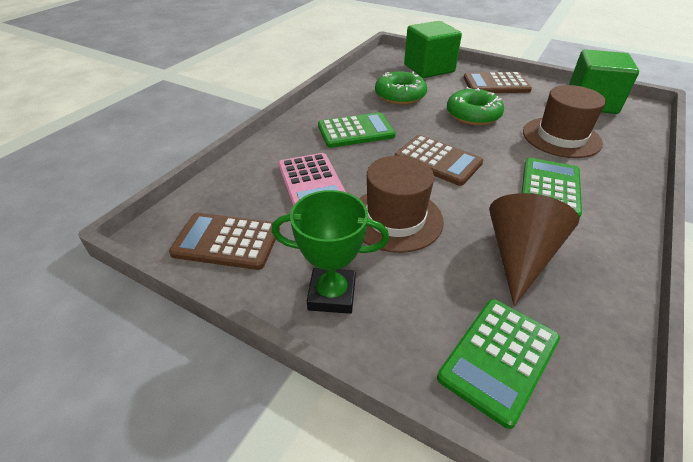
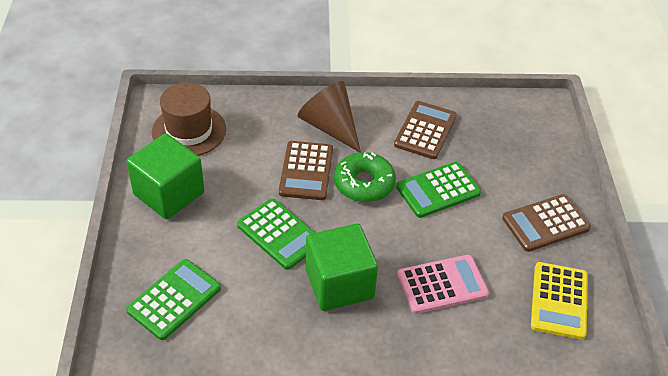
brown hat: 2 -> 1
green donut: 2 -> 1
green trophy: 1 -> 0
yellow calculator: 0 -> 1

